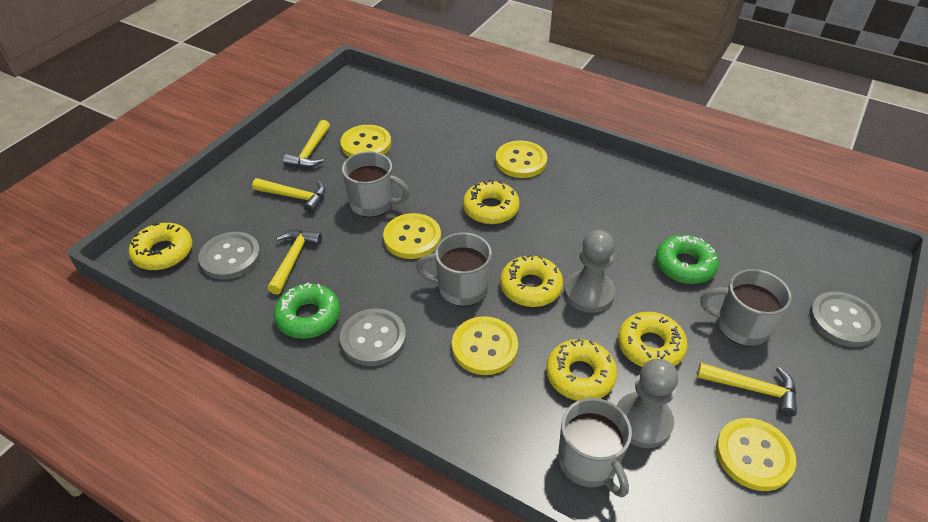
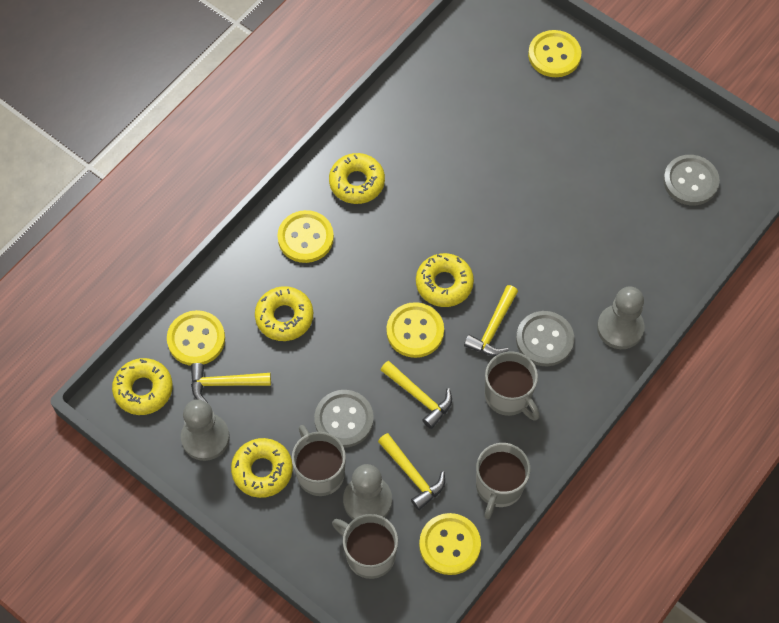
green donut: 2 -> 0
grey pawn: 2 -> 3

